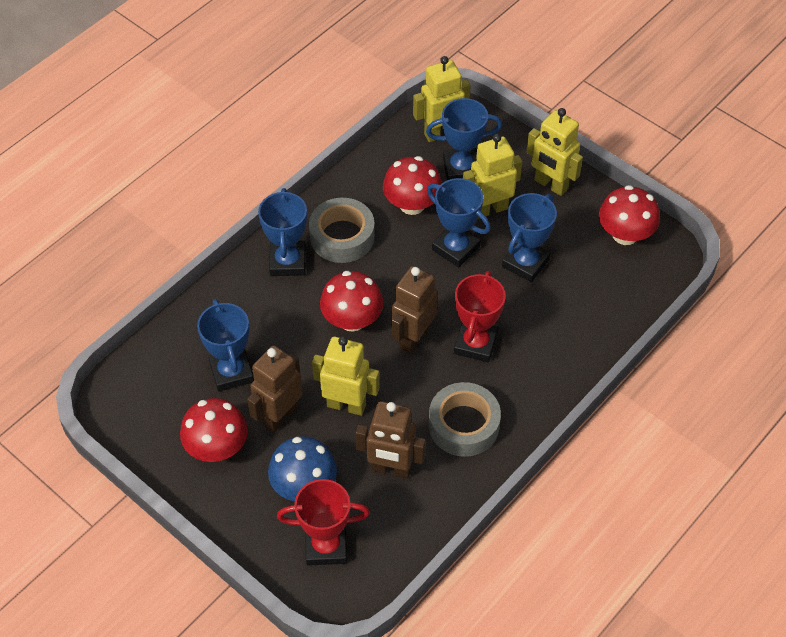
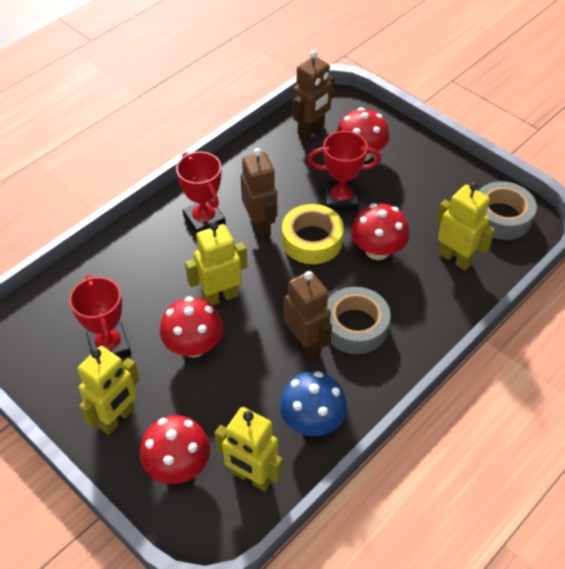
blue trophy: 5 -> 0
red trophy: 2 -> 3
yellow tape: 0 -> 1

